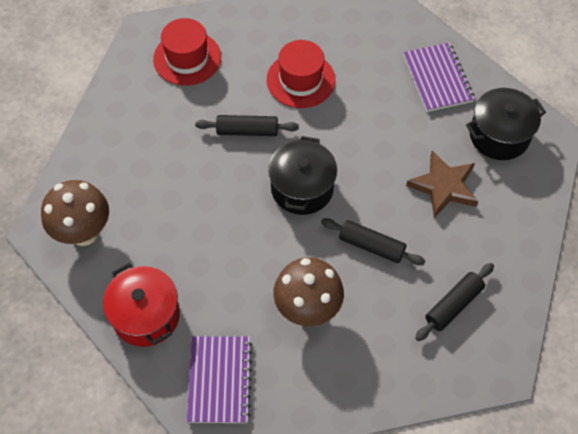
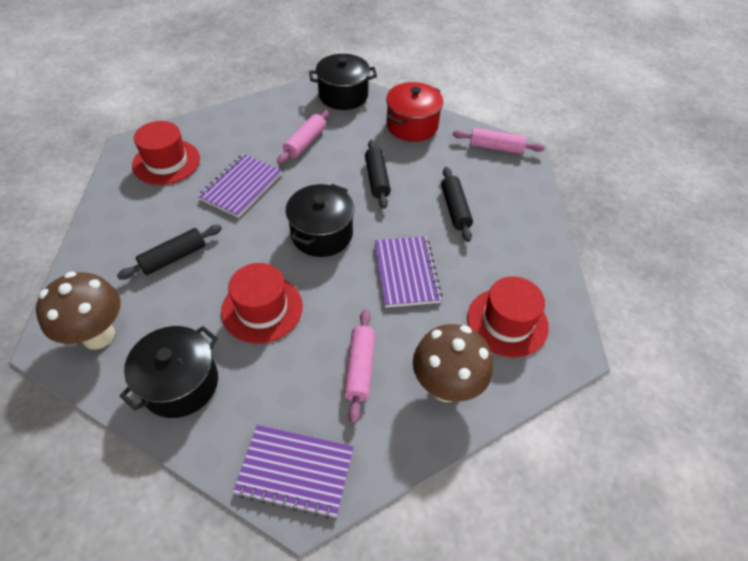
black pot: 2 -> 3
brown star: 1 -> 0
pink rolling pin: 0 -> 3
purple notebook: 2 -> 3
red hat: 2 -> 3

